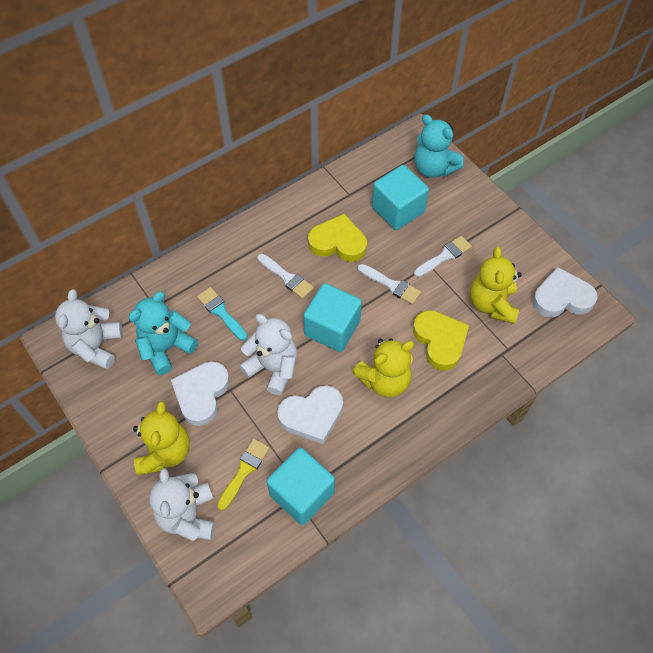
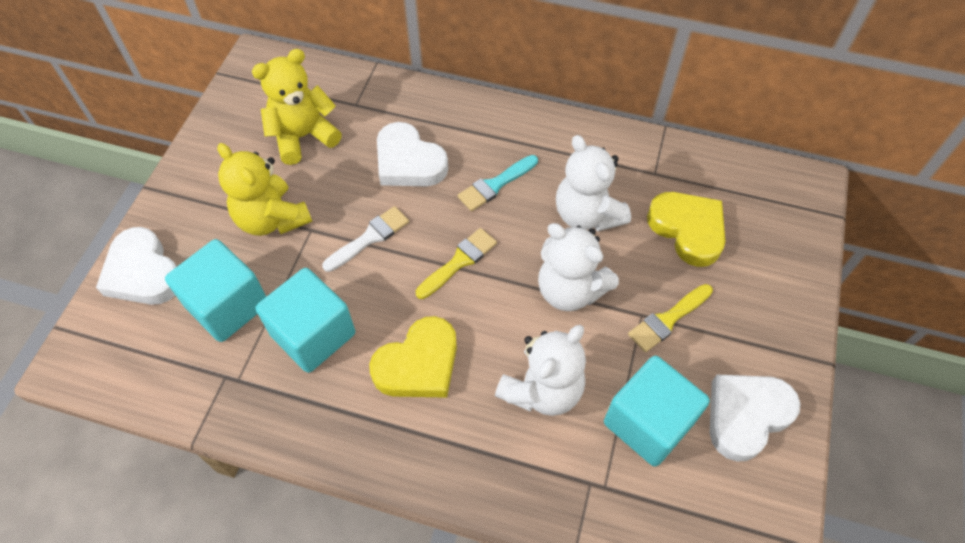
turquoise teddy bear: 2 -> 0
white brush: 3 -> 1
yellow brush: 1 -> 2
yellow teddy bear: 3 -> 2

